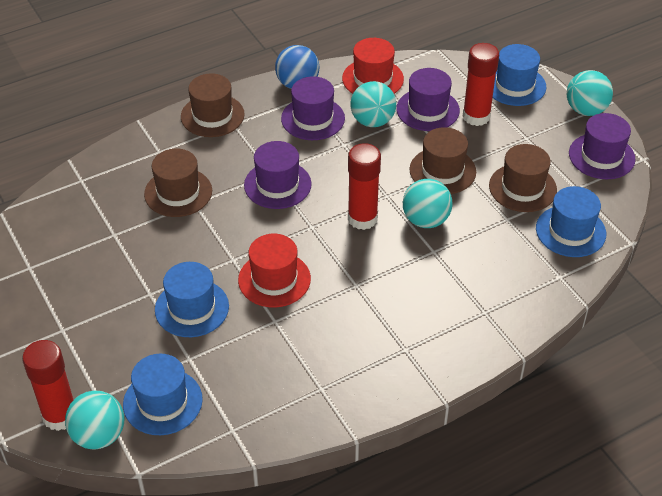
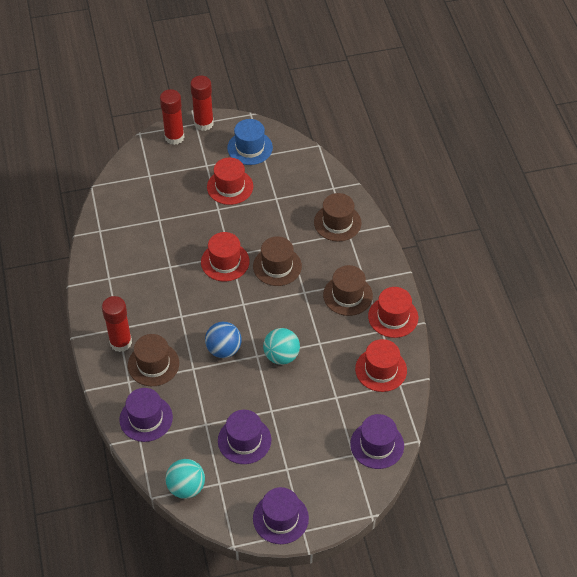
blue hat: 4 -> 1
red hat: 2 -> 4
turquoise ball: 4 -> 2

